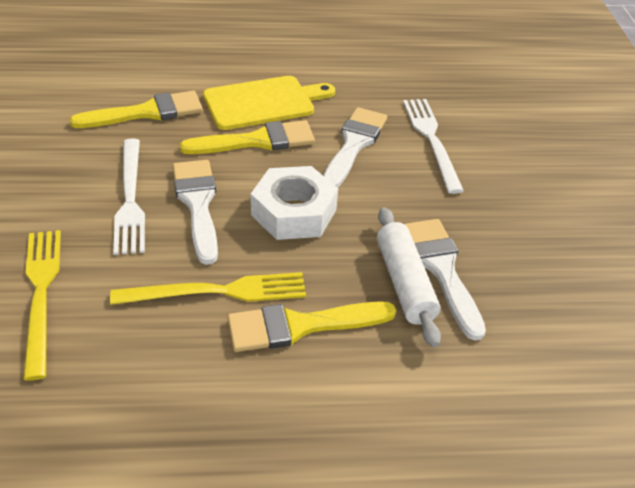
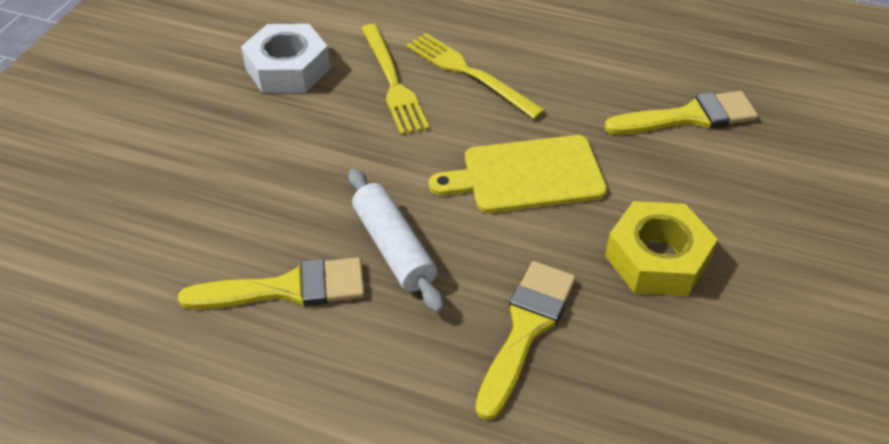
white brush: 3 -> 0
white fork: 2 -> 0
yellow nut: 0 -> 1

